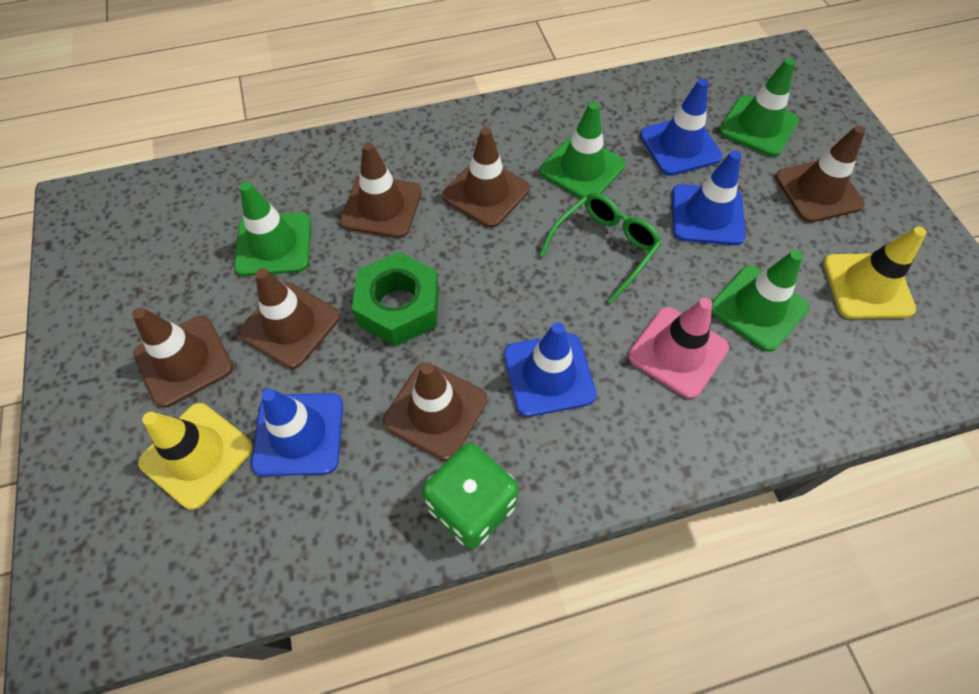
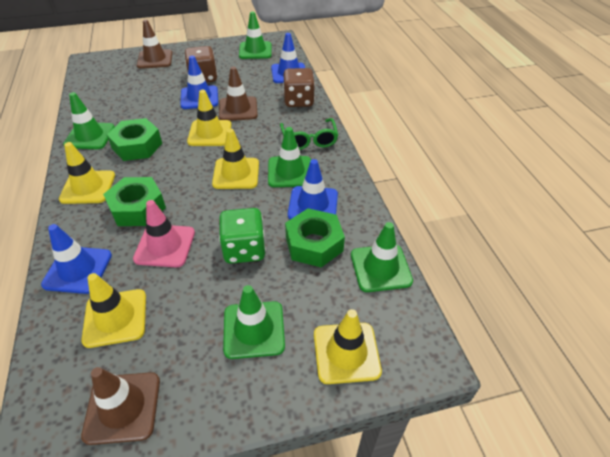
brown dice: 0 -> 2
brown traffic cone: 6 -> 3
green nut: 1 -> 3
green traffic cone: 4 -> 5
yellow traffic cone: 2 -> 5

